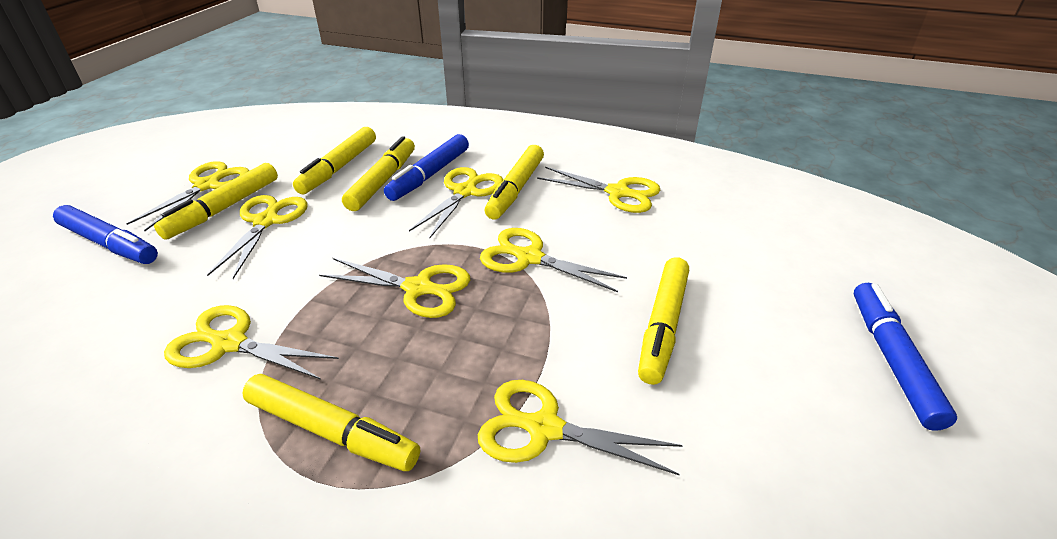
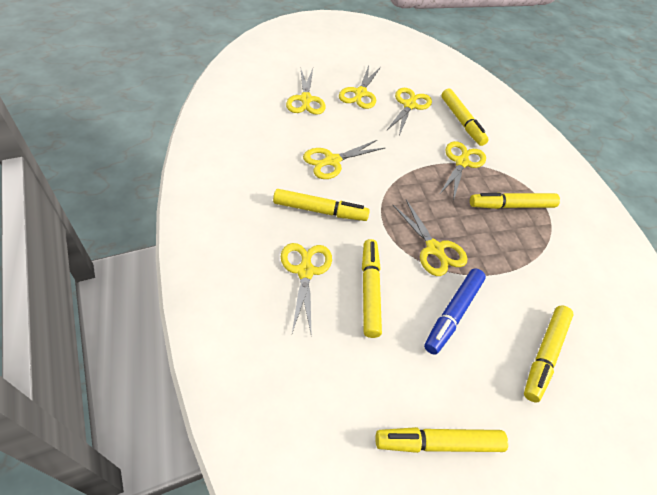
blue marker: 3 -> 1
yellow scissors: 8 -> 7

